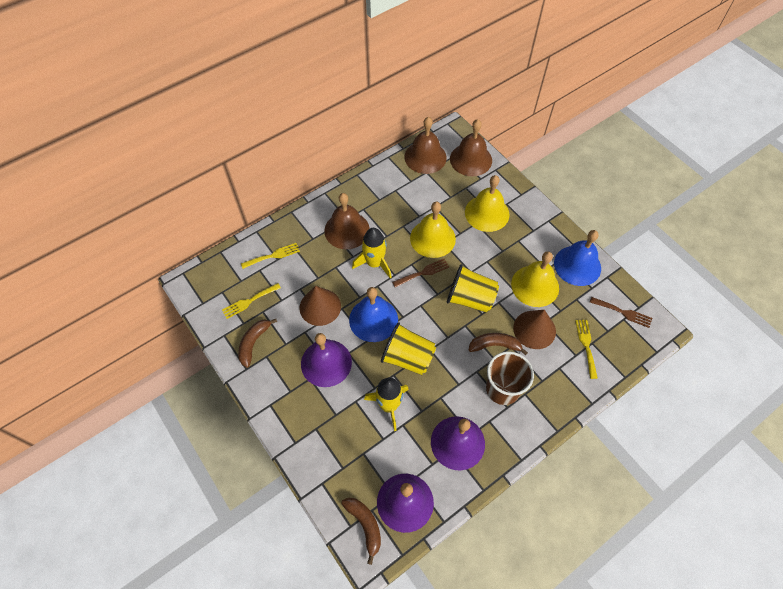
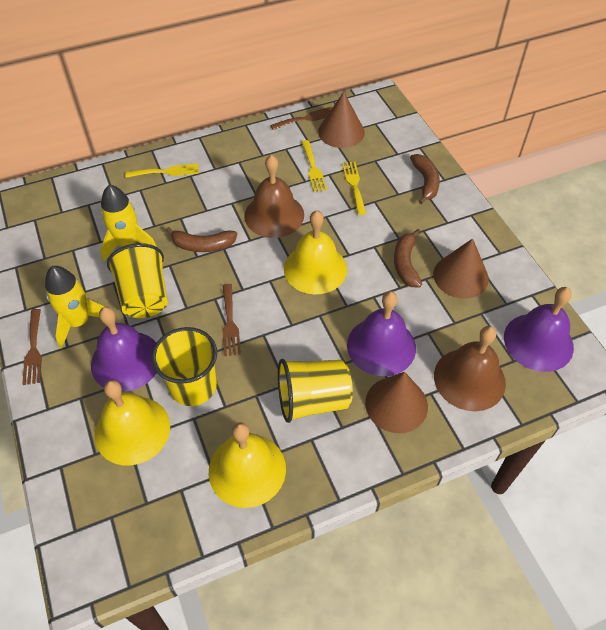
blue bell: 2 -> 0
brown bell: 3 -> 2
brown cone: 2 -> 3
brown cup: 1 -> 0
brown fork: 2 -> 3
yellow cup: 2 -> 3

